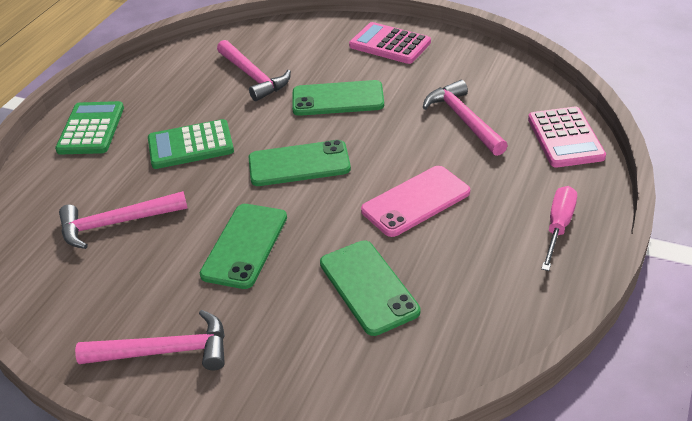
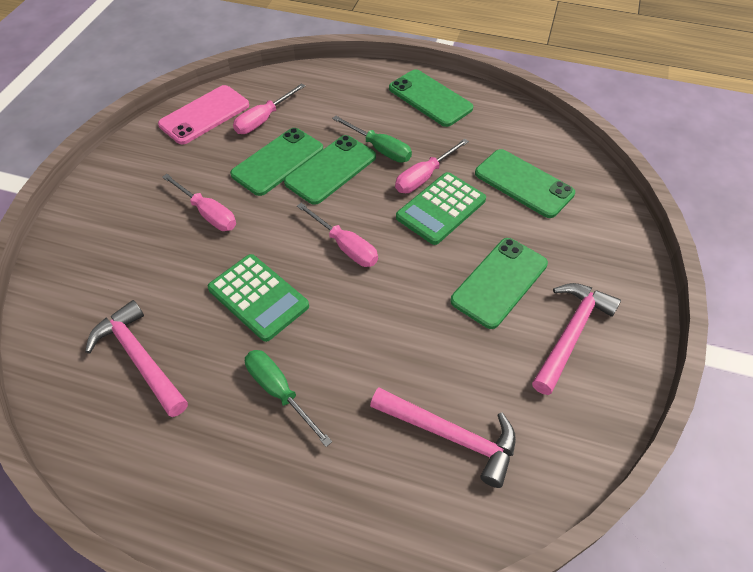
green phone: 4 -> 5
green screwdriver: 0 -> 2
pink calculator: 2 -> 0
pink hammer: 4 -> 3
pink screwdriver: 1 -> 4

